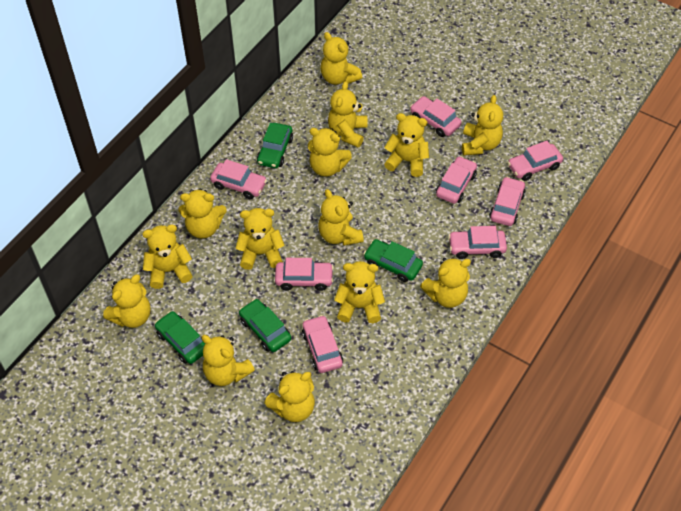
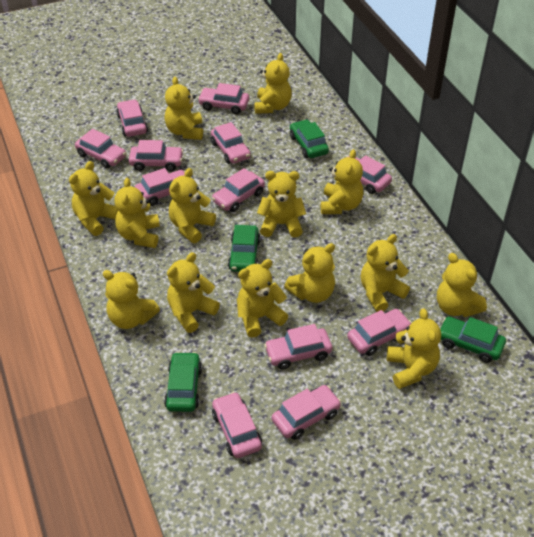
pink car: 8 -> 12

